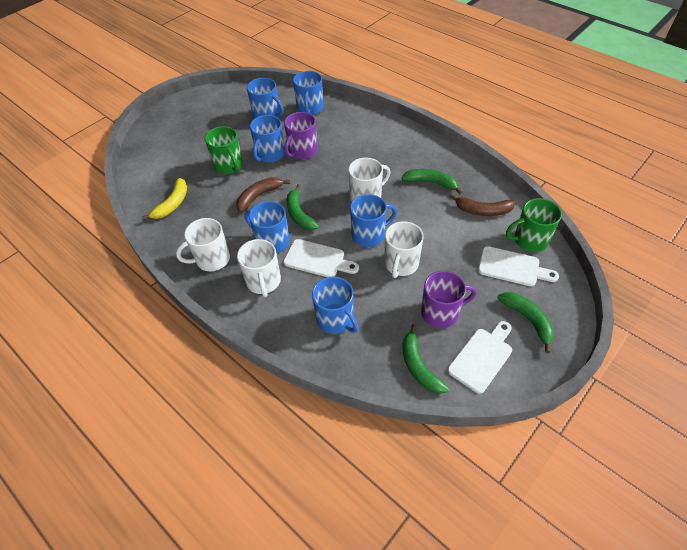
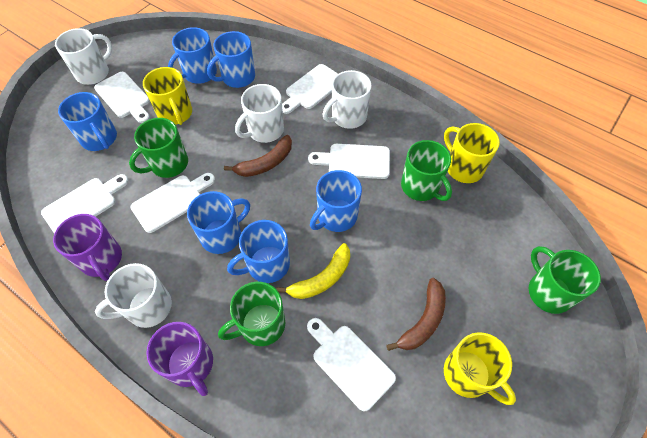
green banana: 4 -> 0
green mug: 2 -> 4
white cutting board: 3 -> 6
yellow mug: 0 -> 3

